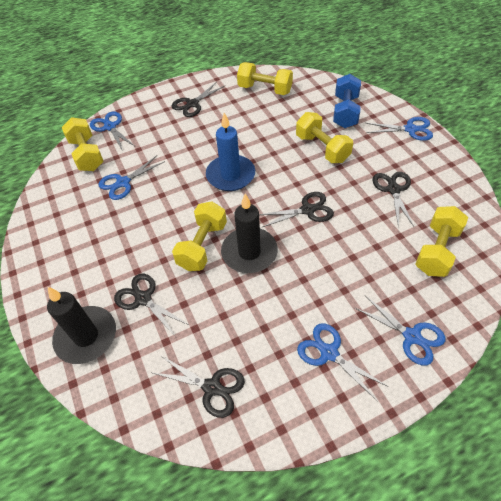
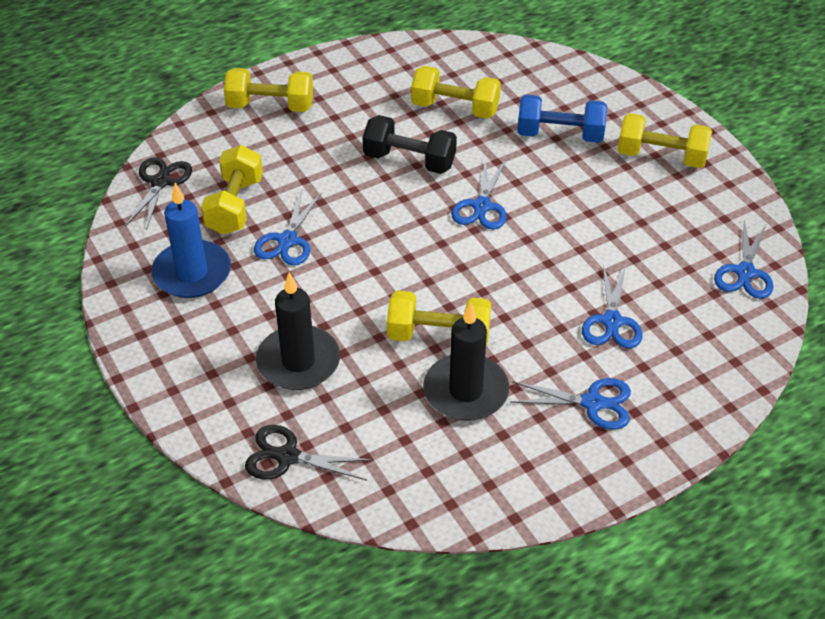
black dumbbell: 0 -> 1
black scissors: 5 -> 2

